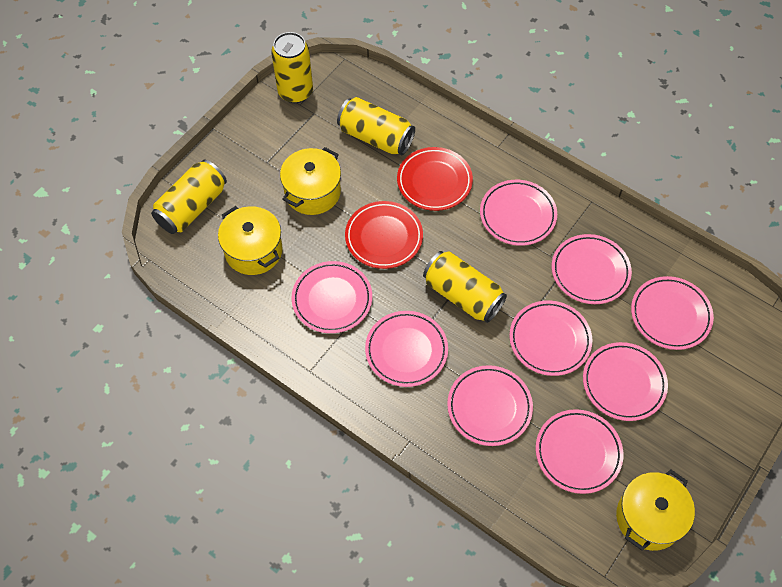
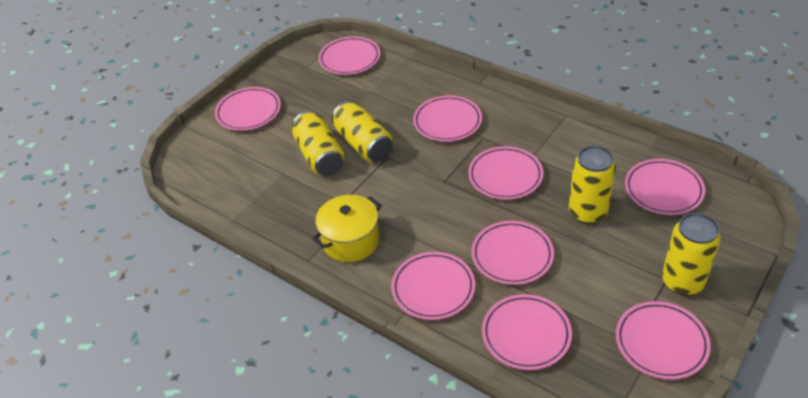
red plate: 2 -> 0
yellow pot: 3 -> 1

